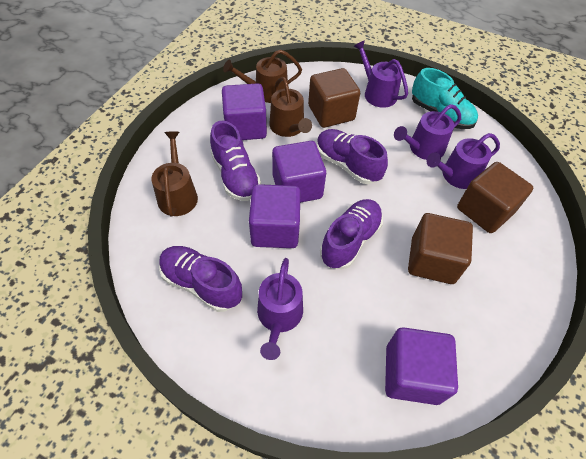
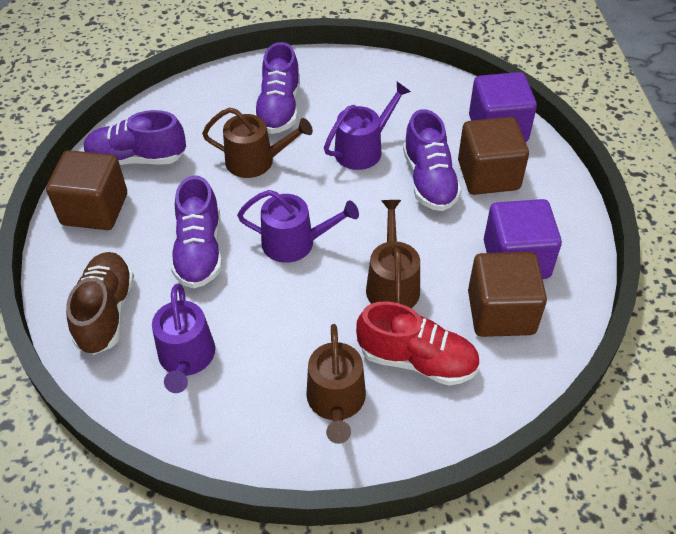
brown shoe: 0 -> 1
purple cube: 4 -> 2
purple watering can: 4 -> 3
red shoe: 0 -> 1
turquoise shoe: 1 -> 0

